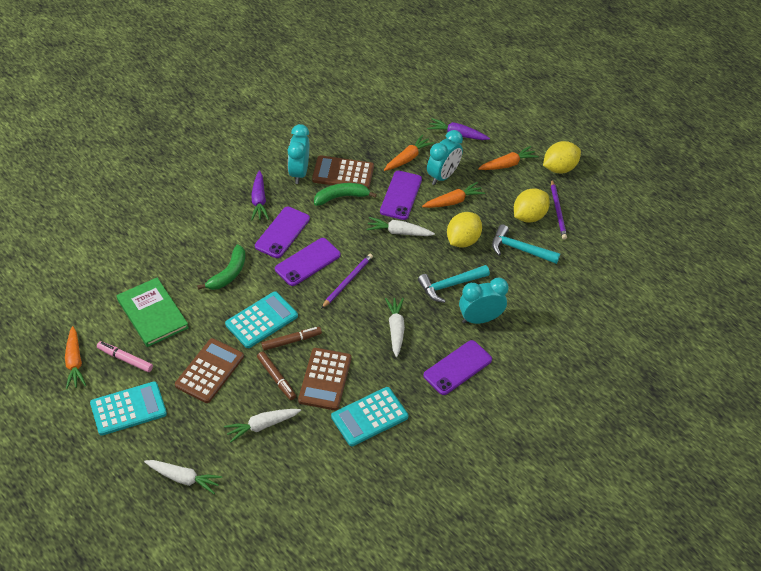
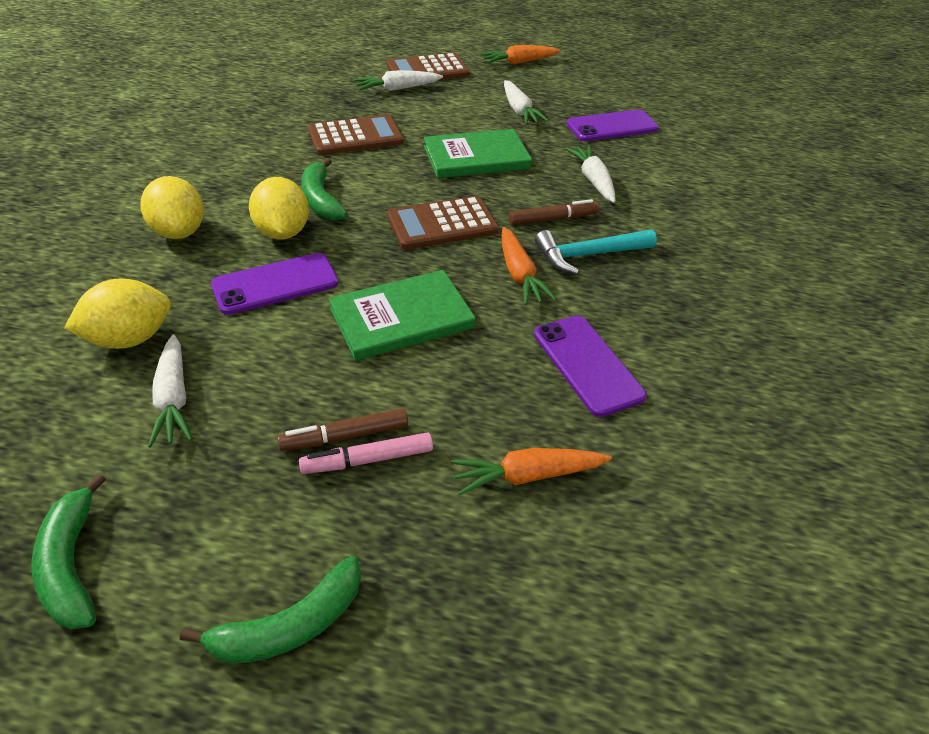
green banana: 2 -> 3
green book: 1 -> 2
orange carrot: 4 -> 3
purple carrot: 2 -> 0
purple pencil: 2 -> 0
purple phone: 4 -> 3
turquoise calculator: 3 -> 0
turquoise clock: 3 -> 0
turquoise hammer: 2 -> 1

